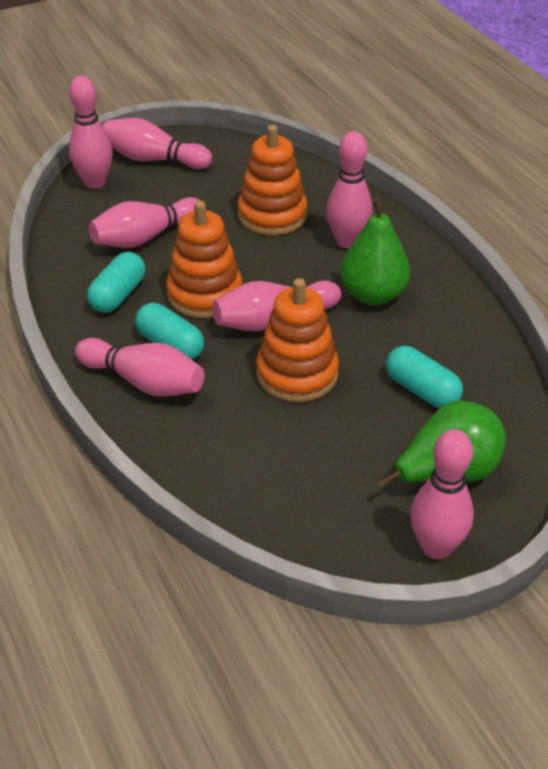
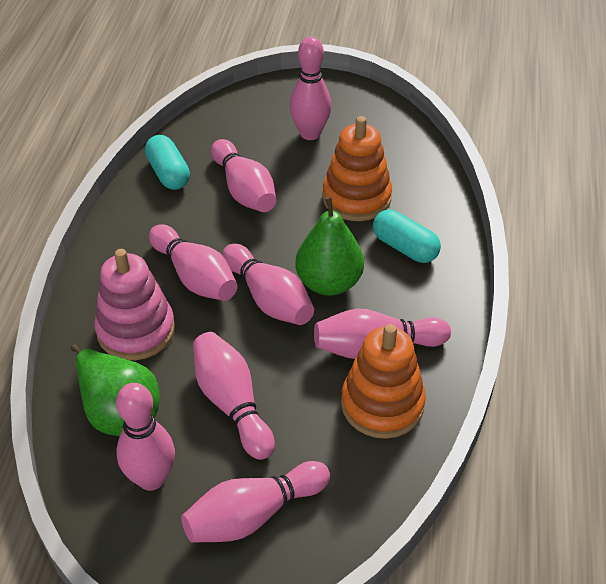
orange stacking toy: 3 -> 2
pink bowling pin: 7 -> 8
pink stacking toy: 0 -> 1
turquoise capsule: 3 -> 2

